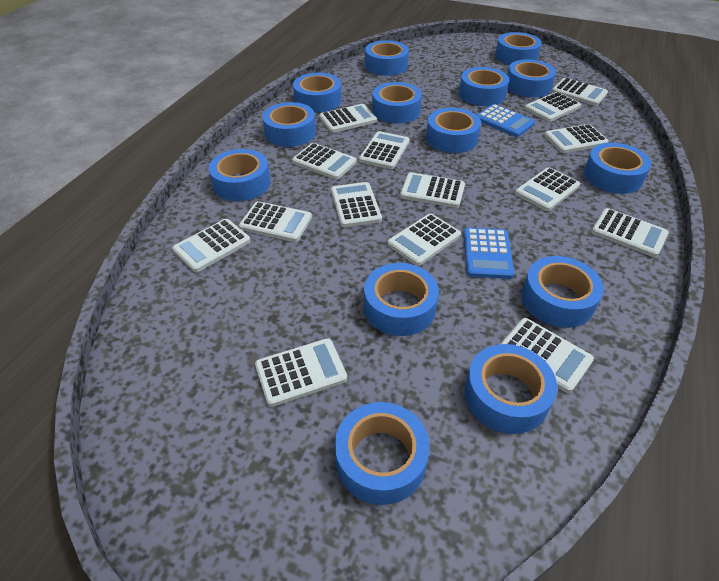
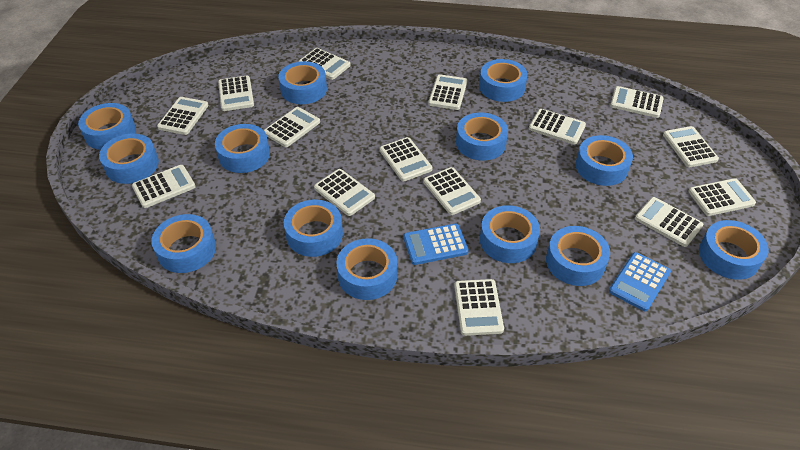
blue tape: 14 -> 13

